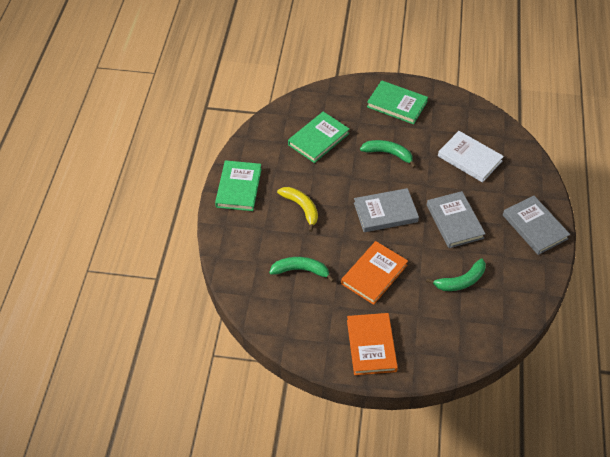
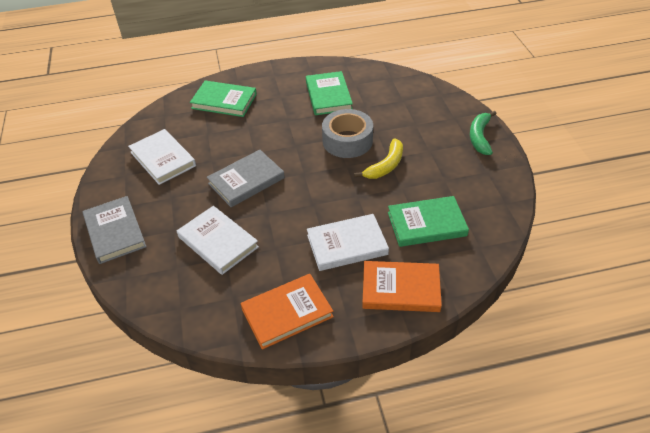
green banana: 3 -> 1
grey book: 3 -> 2
grey tape: 0 -> 1
white book: 1 -> 3

